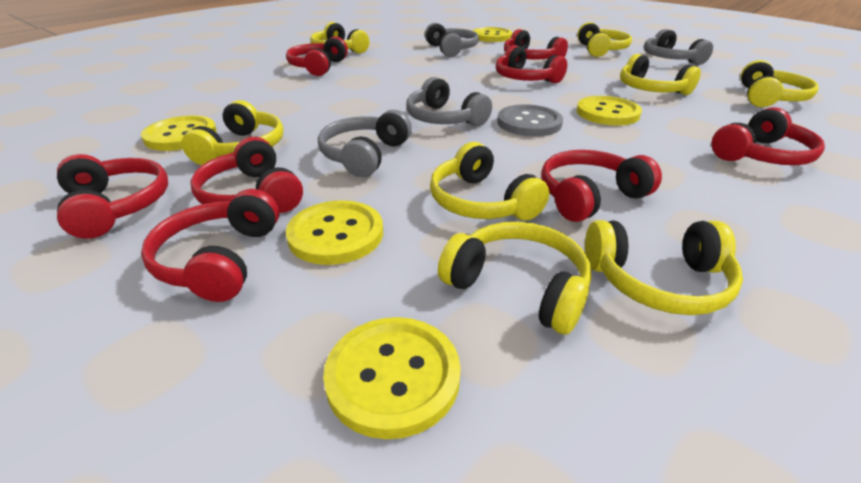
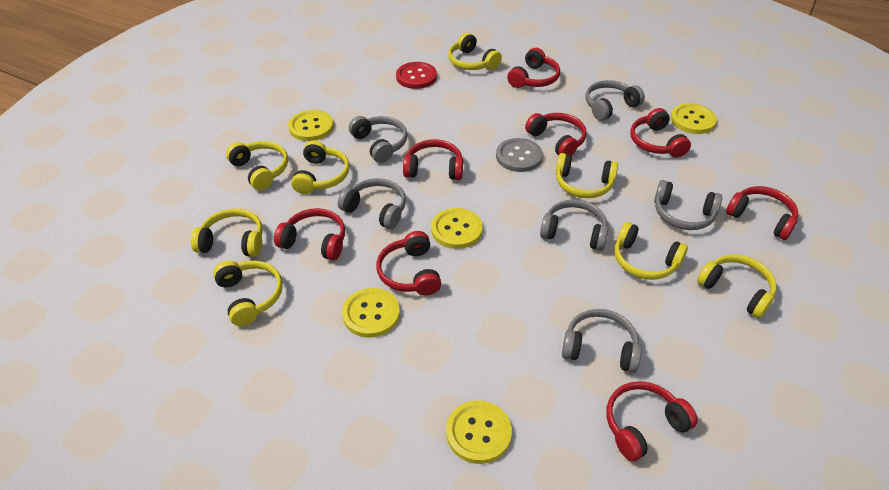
grey headphones: 4 -> 6
red button: 0 -> 1

